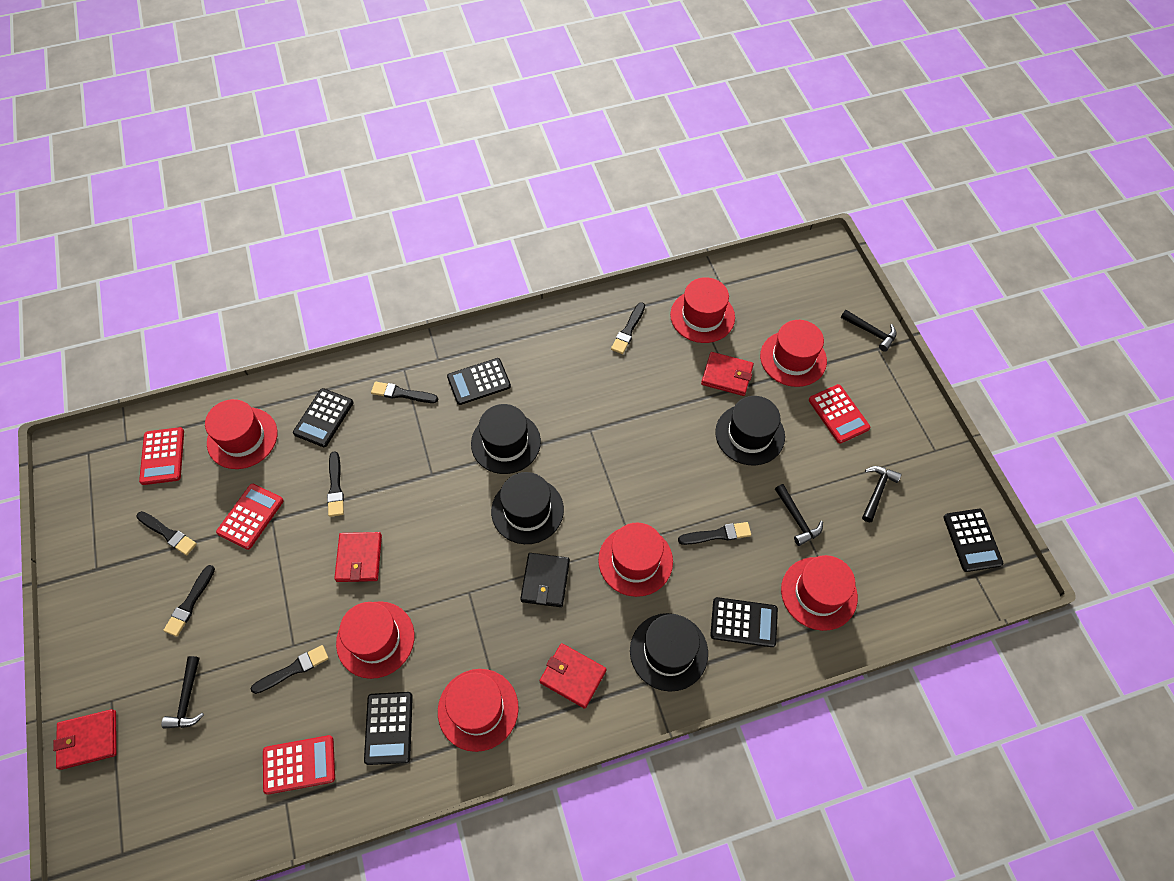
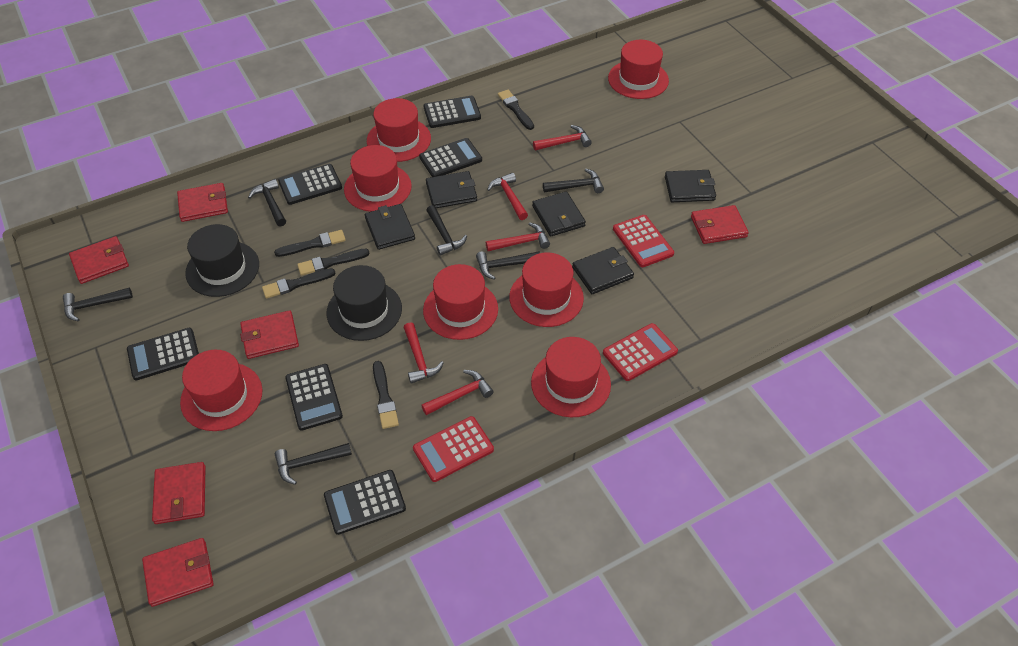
black brush: 7 -> 5
black calculator: 5 -> 6
black hammer: 4 -> 6
black hat: 4 -> 2
black wallet: 1 -> 5
red calculator: 4 -> 3
red hammer: 0 -> 5
red wallet: 4 -> 6

